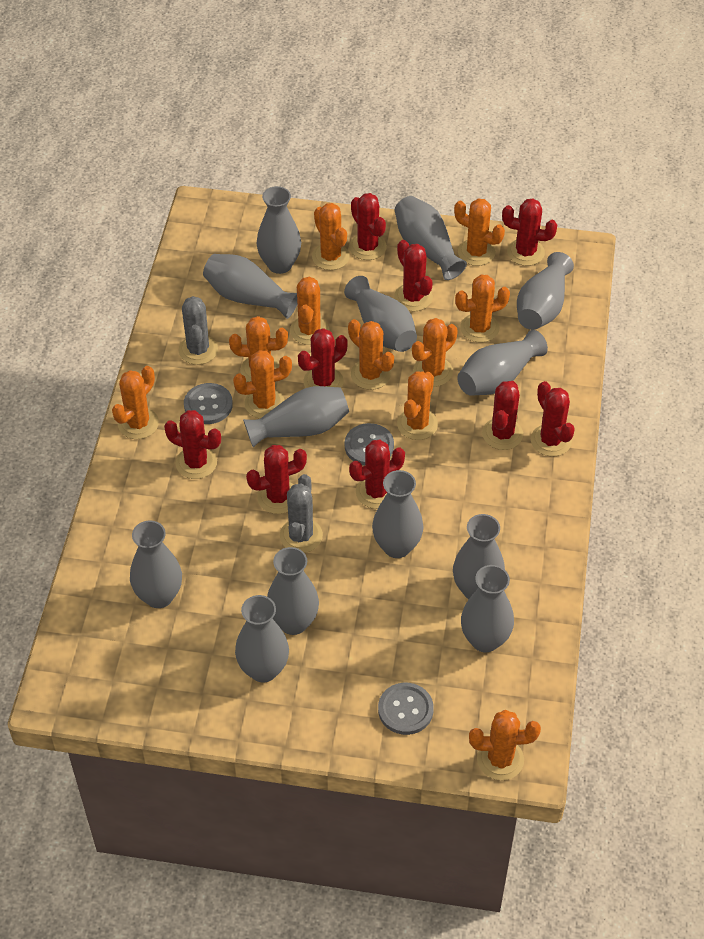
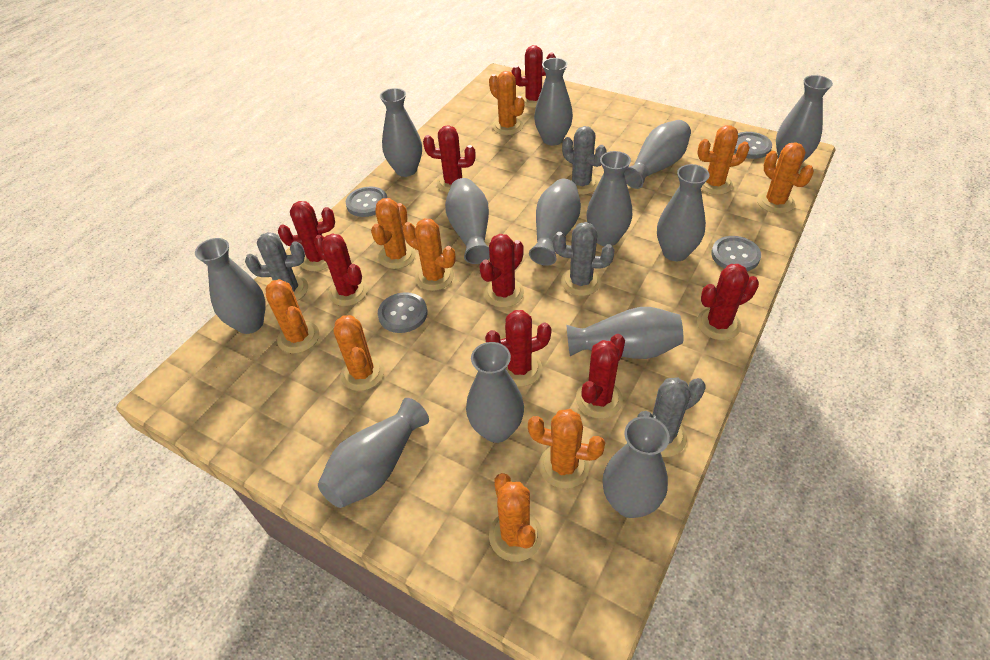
grey button: 3 -> 4
grey cactus: 2 -> 4
orange cactus: 11 -> 9
red cactus: 9 -> 8

